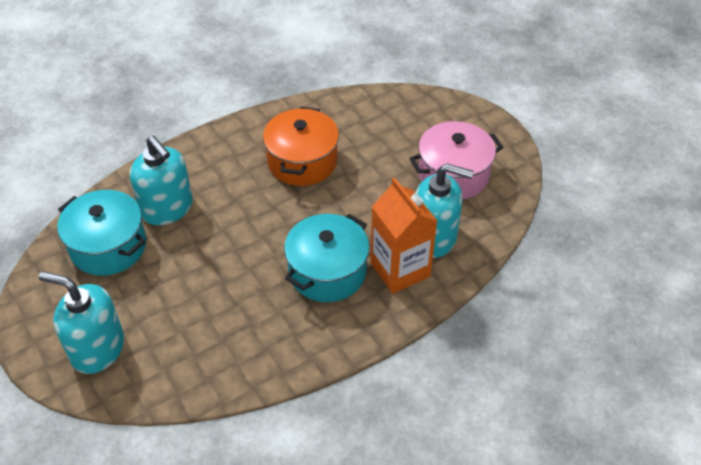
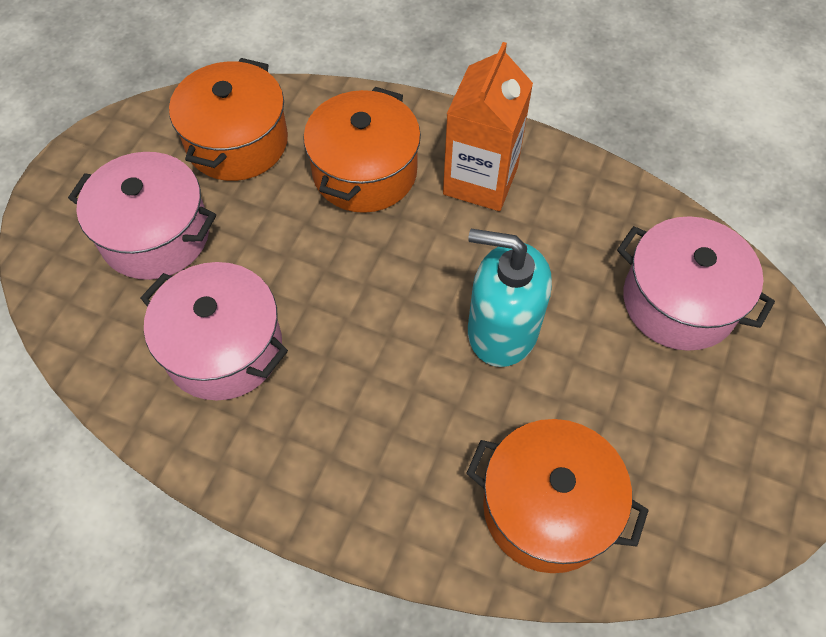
orange pot: 1 -> 3
pink pot: 1 -> 3
turquoise pot: 2 -> 0
turquoise soap dispenser: 3 -> 1

